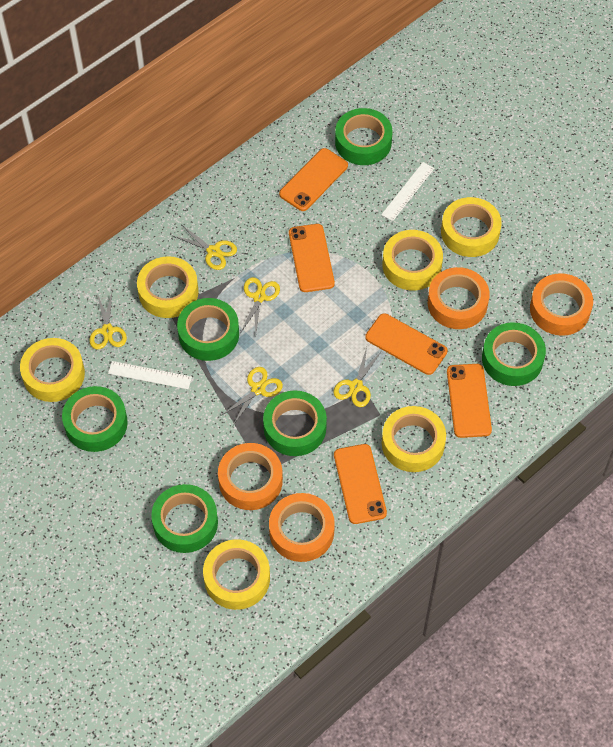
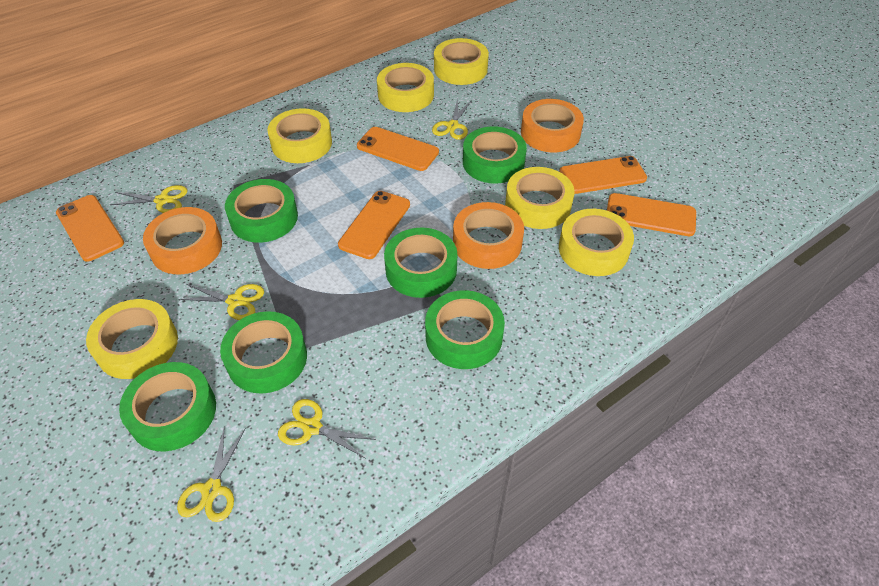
orange tape: 4 -> 3
white ruler: 2 -> 0

